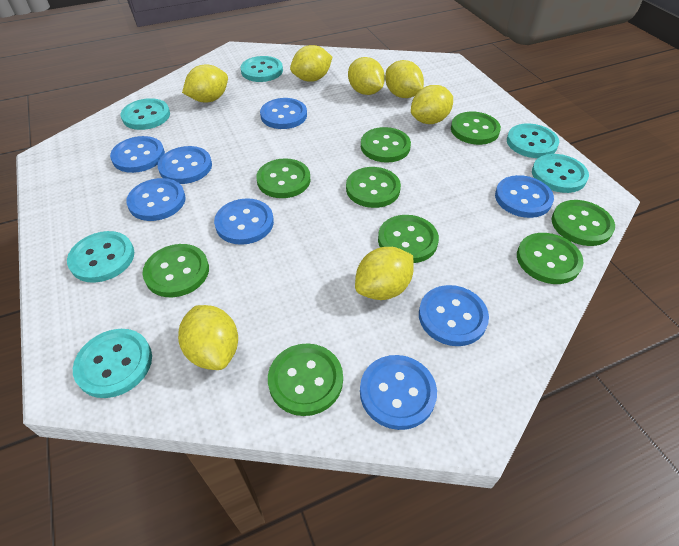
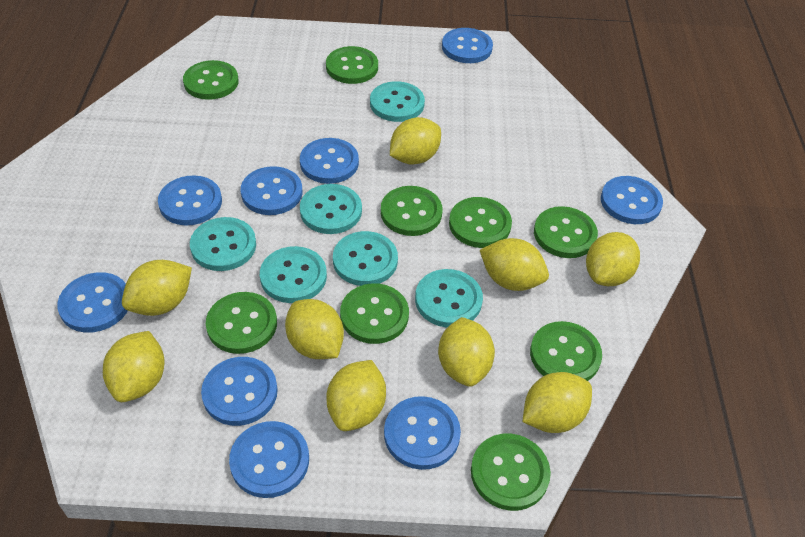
blue button: 8 -> 9
yellow lemon: 7 -> 9

